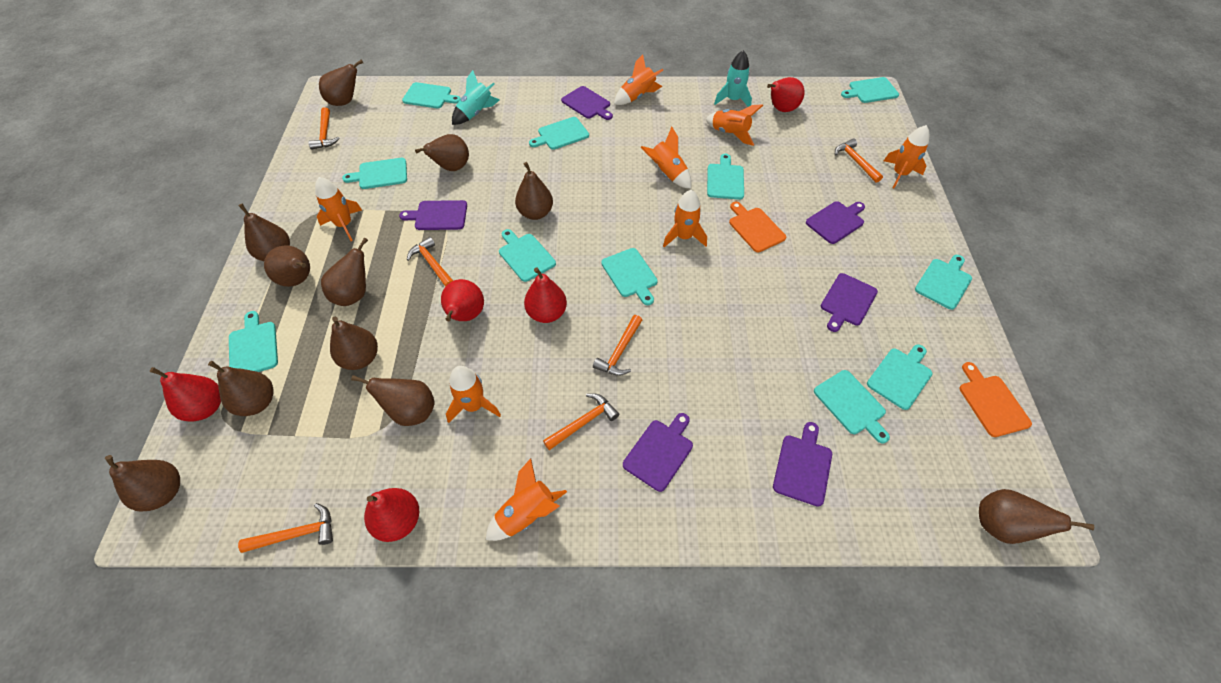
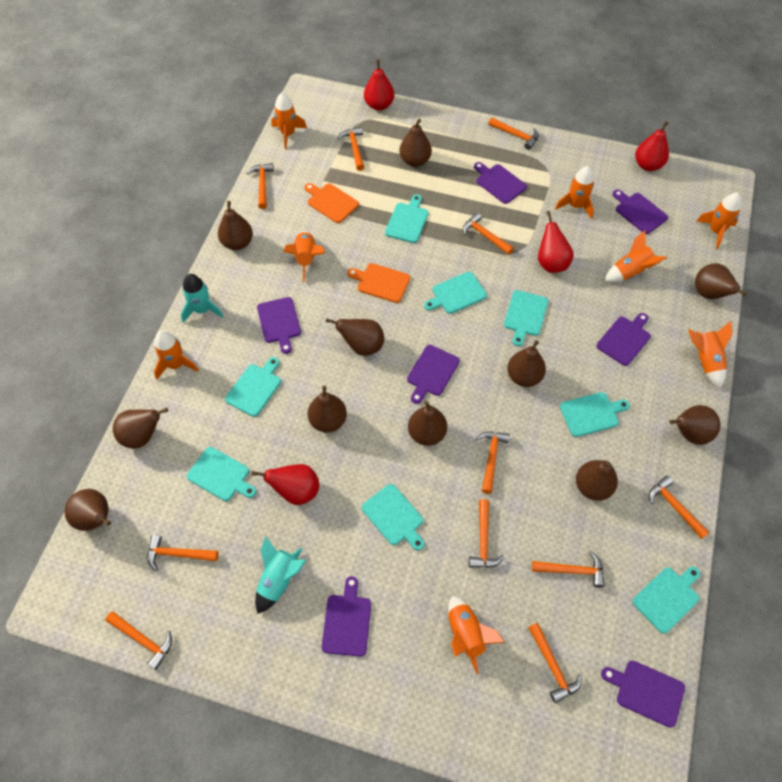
orange hammer: 6 -> 11
purple cutting board: 6 -> 7
red pear: 5 -> 4
turquoise cutting board: 11 -> 8

